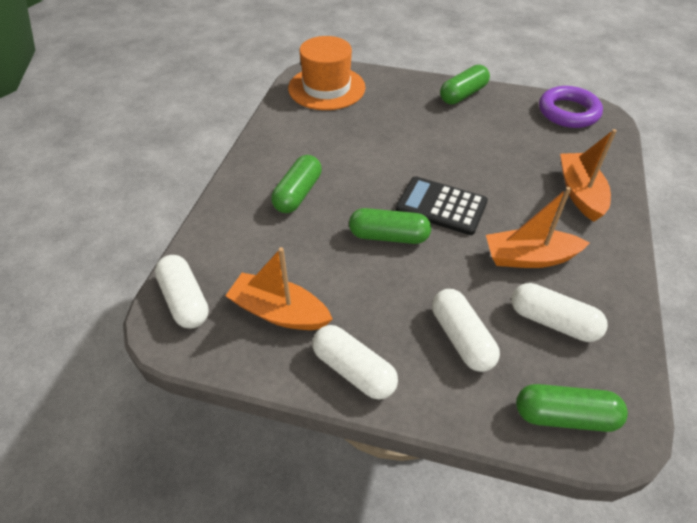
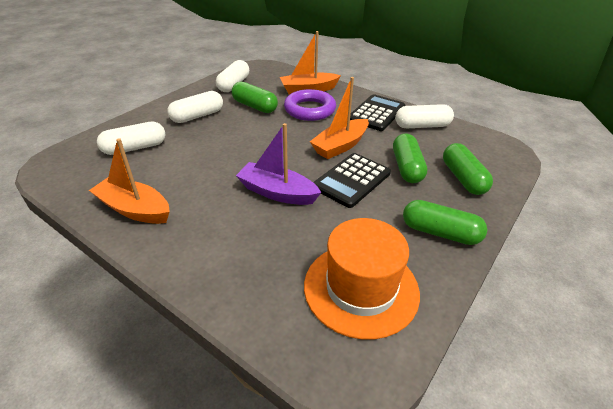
black calculator: 1 -> 2
purple boat: 0 -> 1

